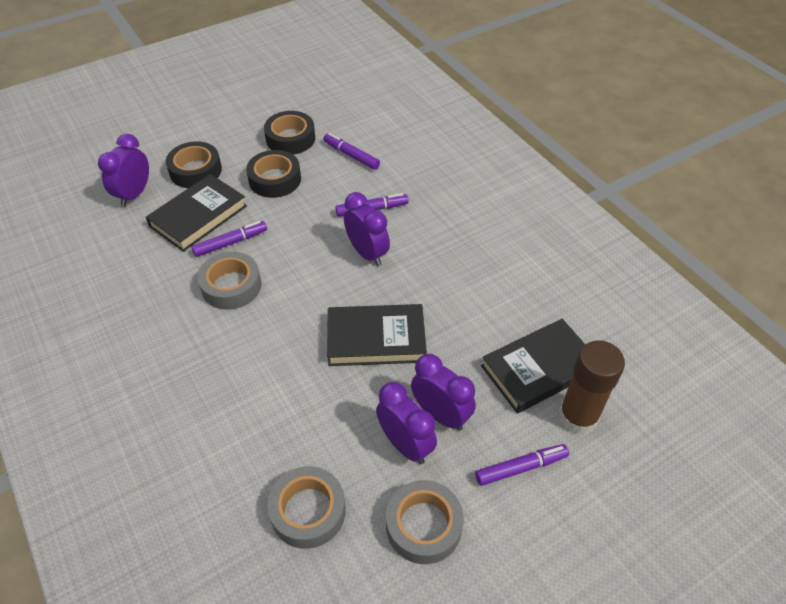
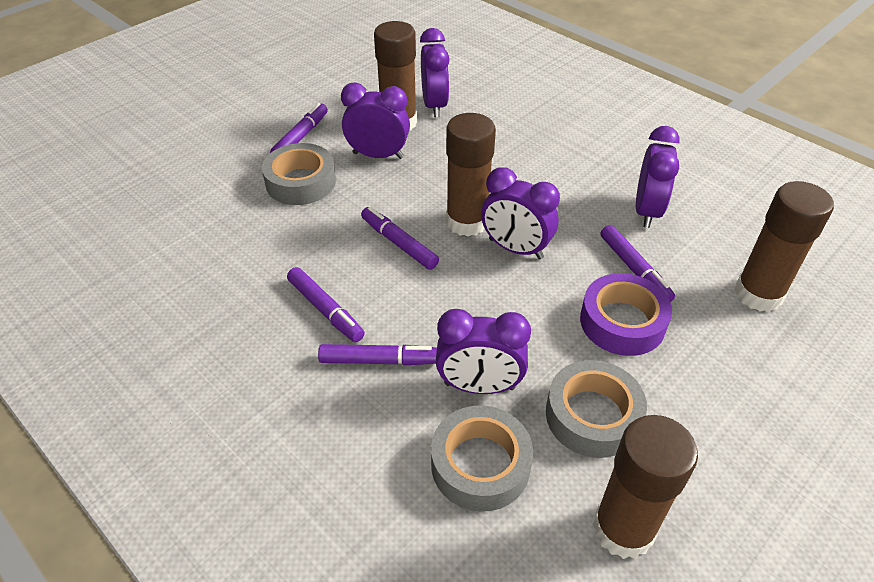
black book: 3 -> 0
black tape: 3 -> 0
brown glue stick: 1 -> 4
purple clock: 4 -> 5
purple marker: 4 -> 5
purple tape: 0 -> 1

